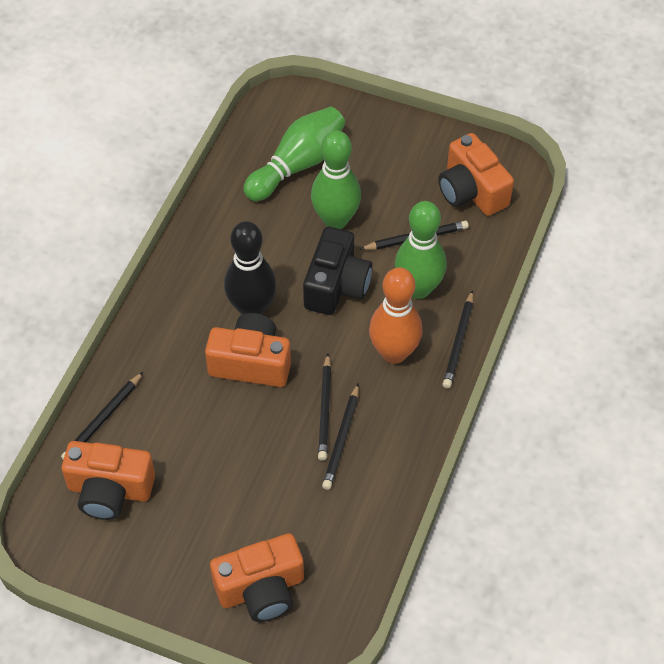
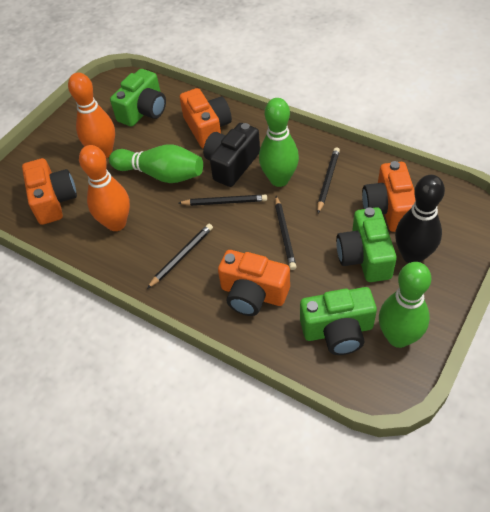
black pencil: 5 -> 4
green camera: 0 -> 3
orange bowling pin: 1 -> 2

